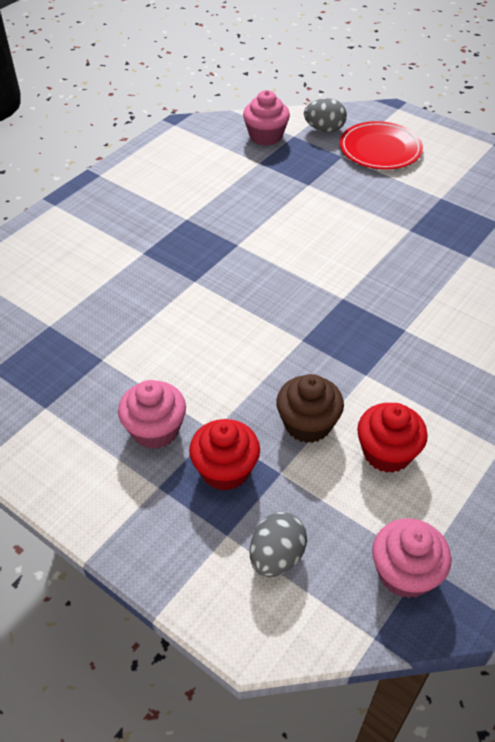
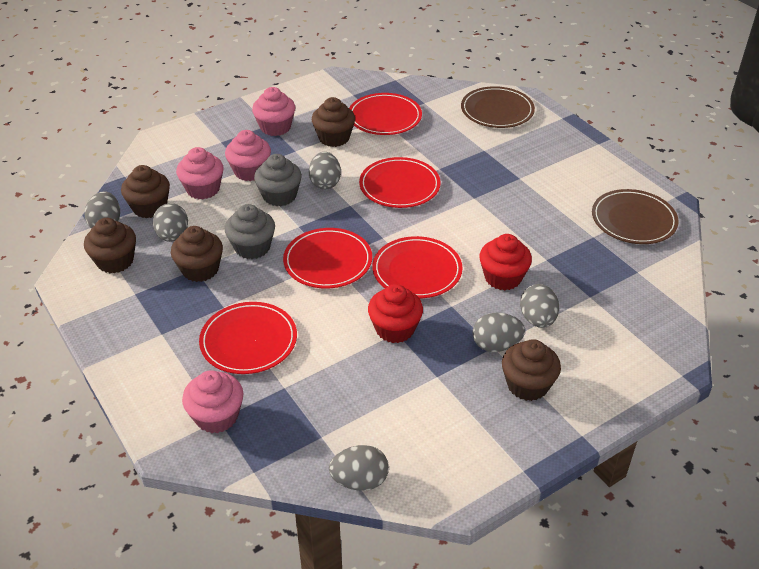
brown cupcake: 1 -> 5
brown plate: 0 -> 2
grey cupcake: 0 -> 2
grey egg: 2 -> 6
pink cupcake: 3 -> 4
red plate: 1 -> 5

